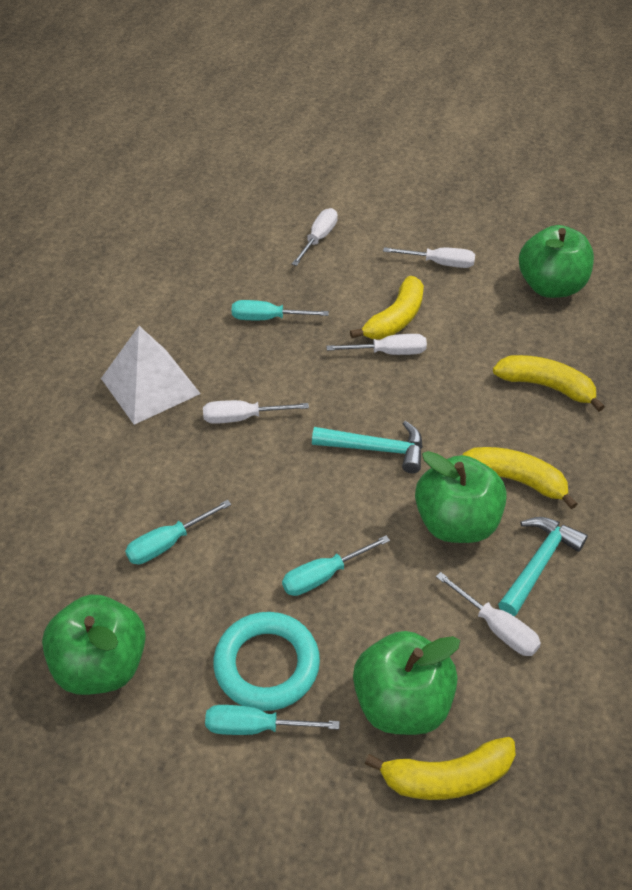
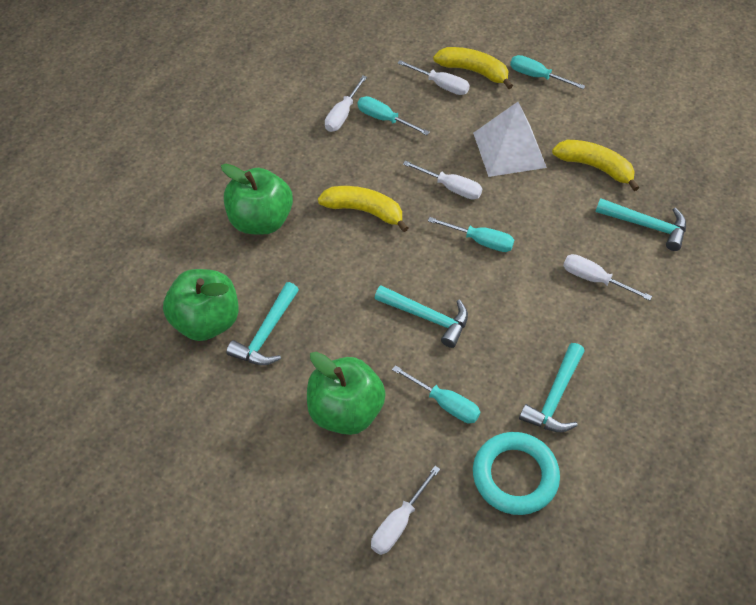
green apple: 4 -> 3
turquoise hammer: 2 -> 4
yellow banana: 4 -> 3

